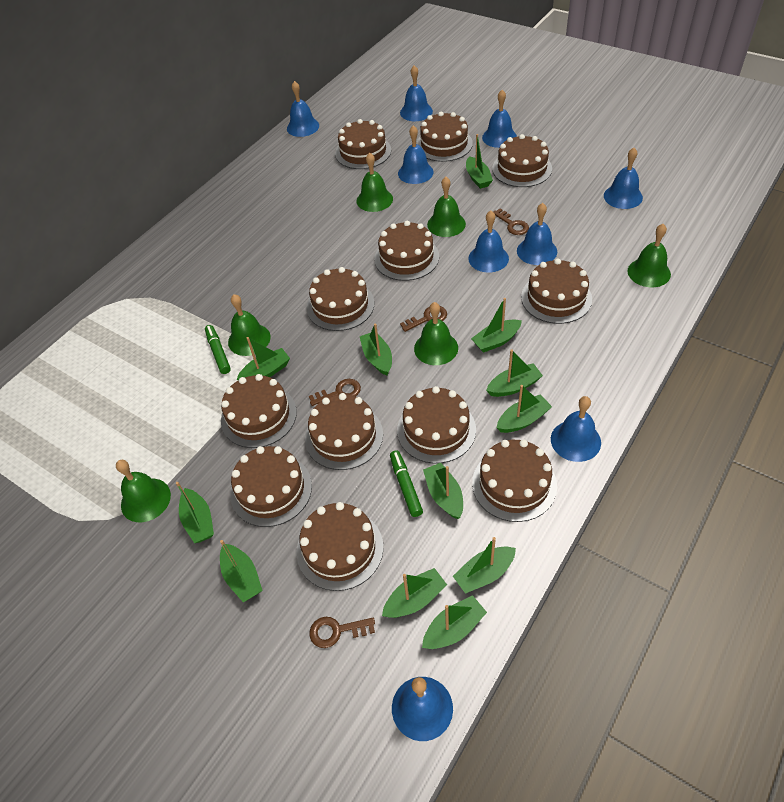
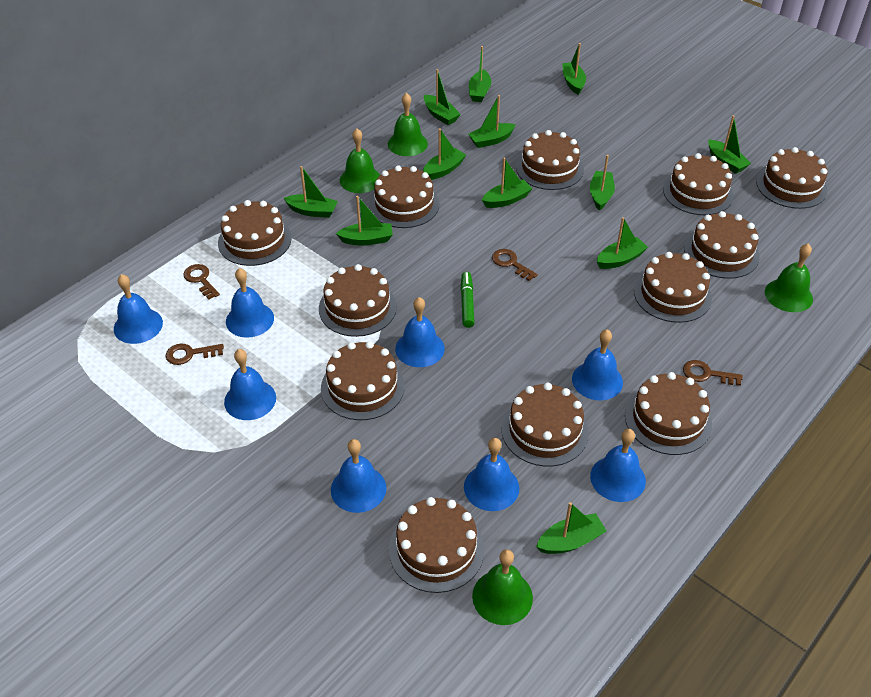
blue bell: 9 -> 8
green bell: 6 -> 4
green marker: 2 -> 1

